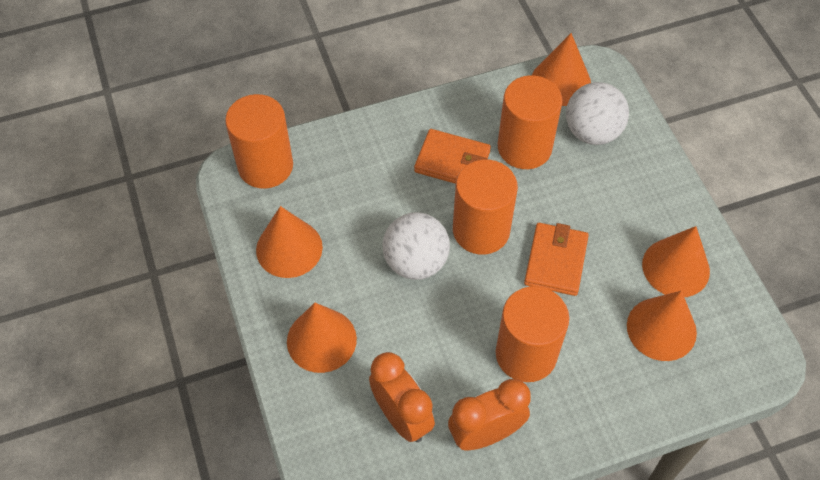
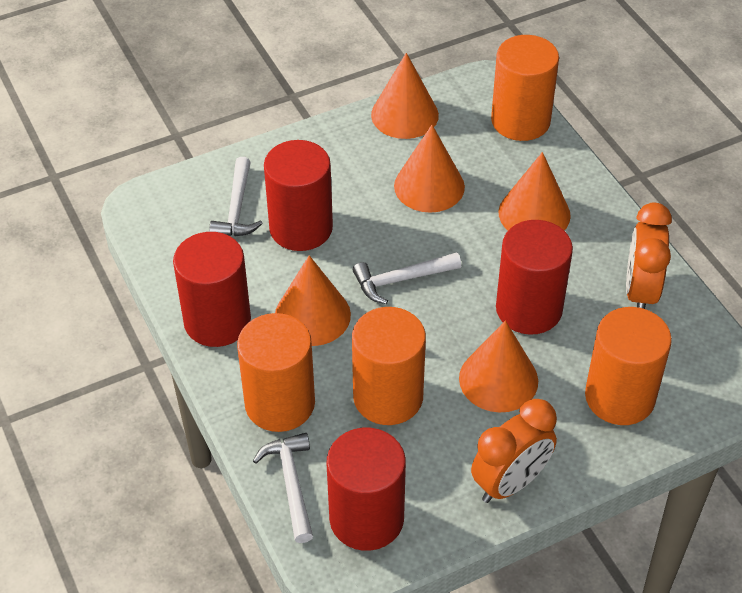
orange wallet: 2 -> 0
red cylinder: 0 -> 4
white ball: 2 -> 0
white hammer: 0 -> 3

